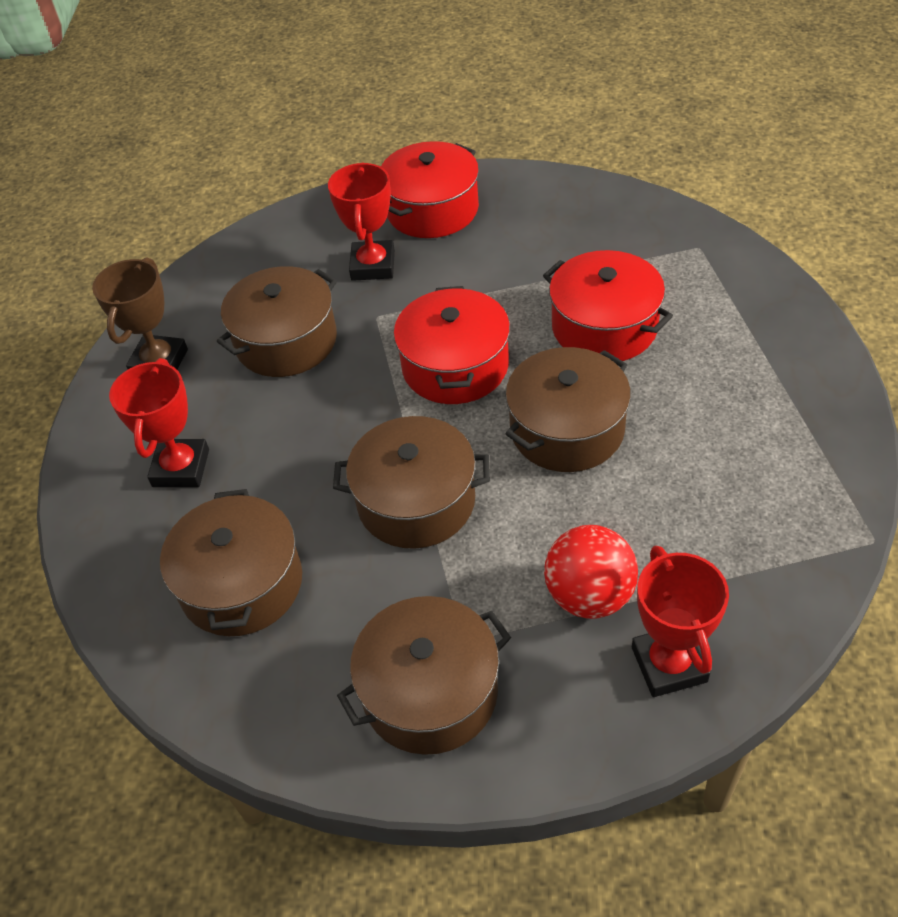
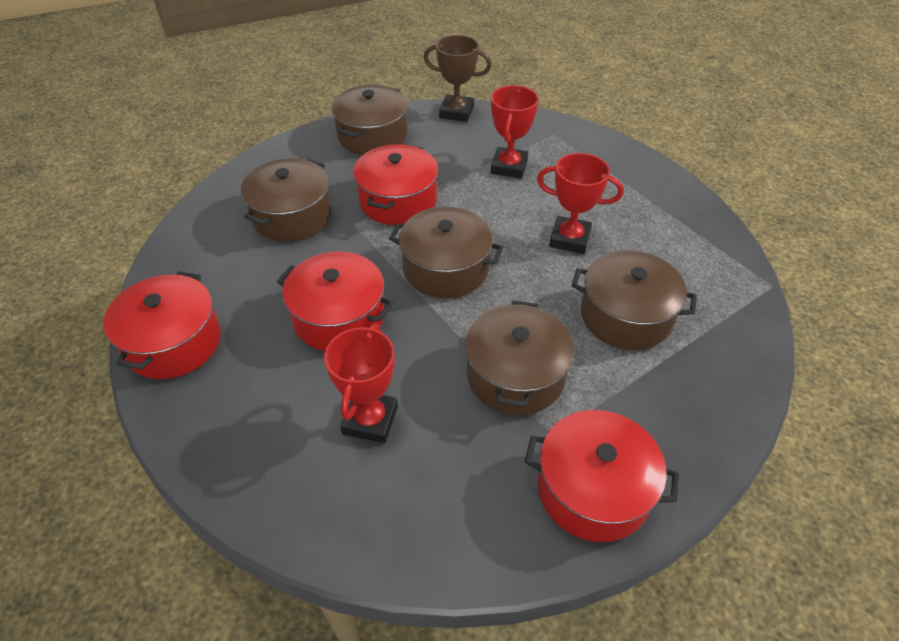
red ball: 1 -> 0
red pot: 3 -> 4

